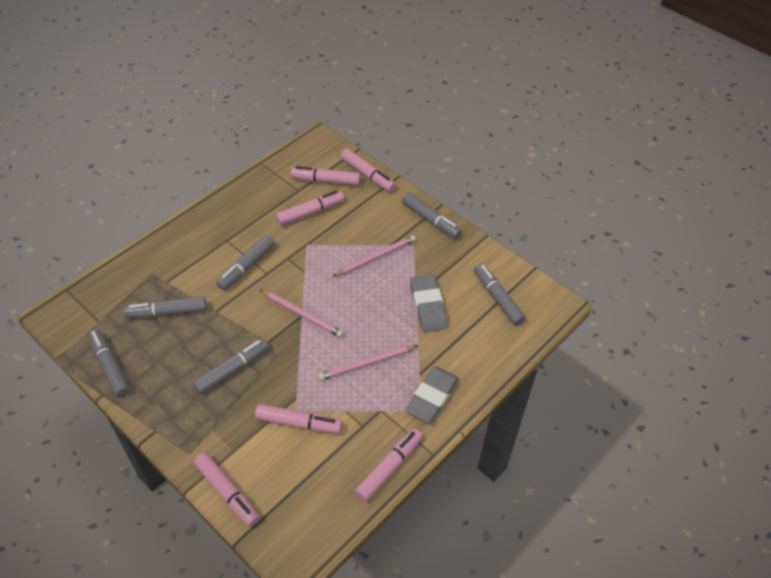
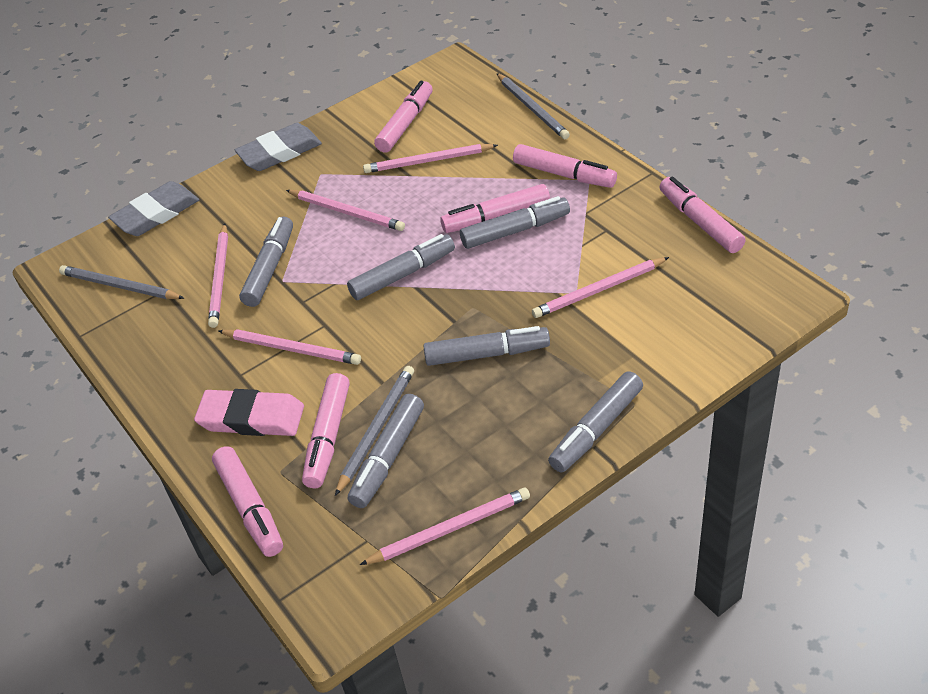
grey pencil: 0 -> 3
pink eraser: 0 -> 1
pink pencil: 3 -> 6

